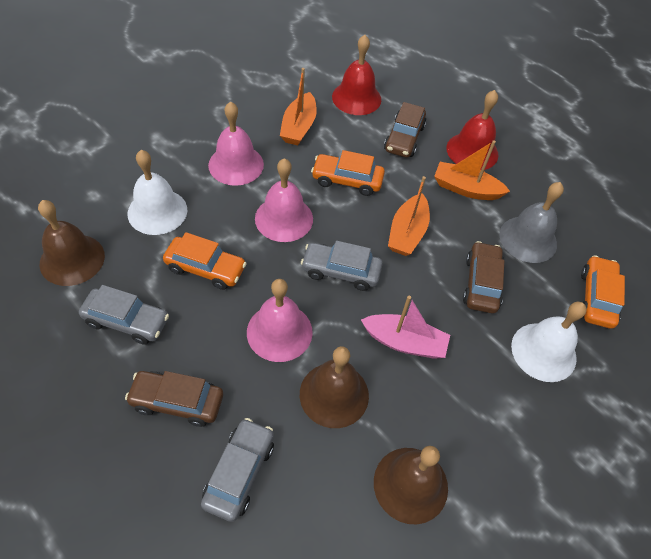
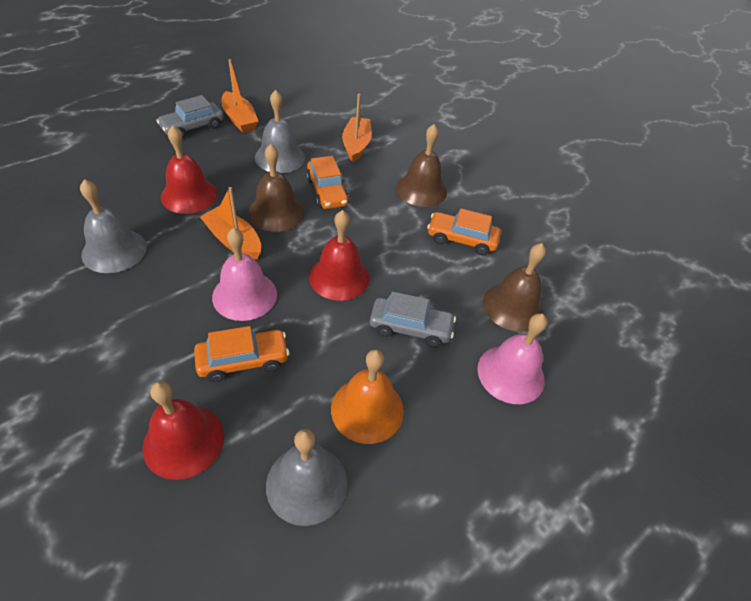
brown car: 3 -> 0
grey bell: 1 -> 3
grey car: 3 -> 2
orange bell: 0 -> 1
pink bell: 3 -> 2
pink boat: 1 -> 0
red bell: 2 -> 3
white bell: 2 -> 0

